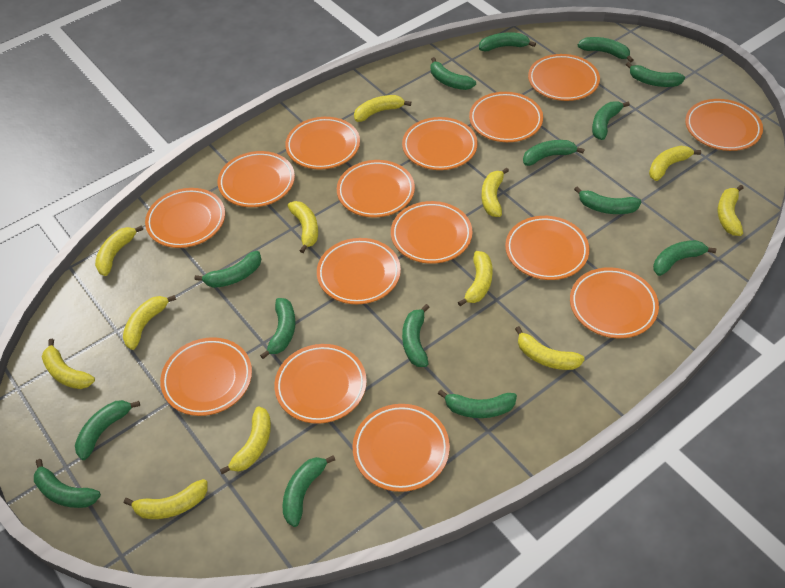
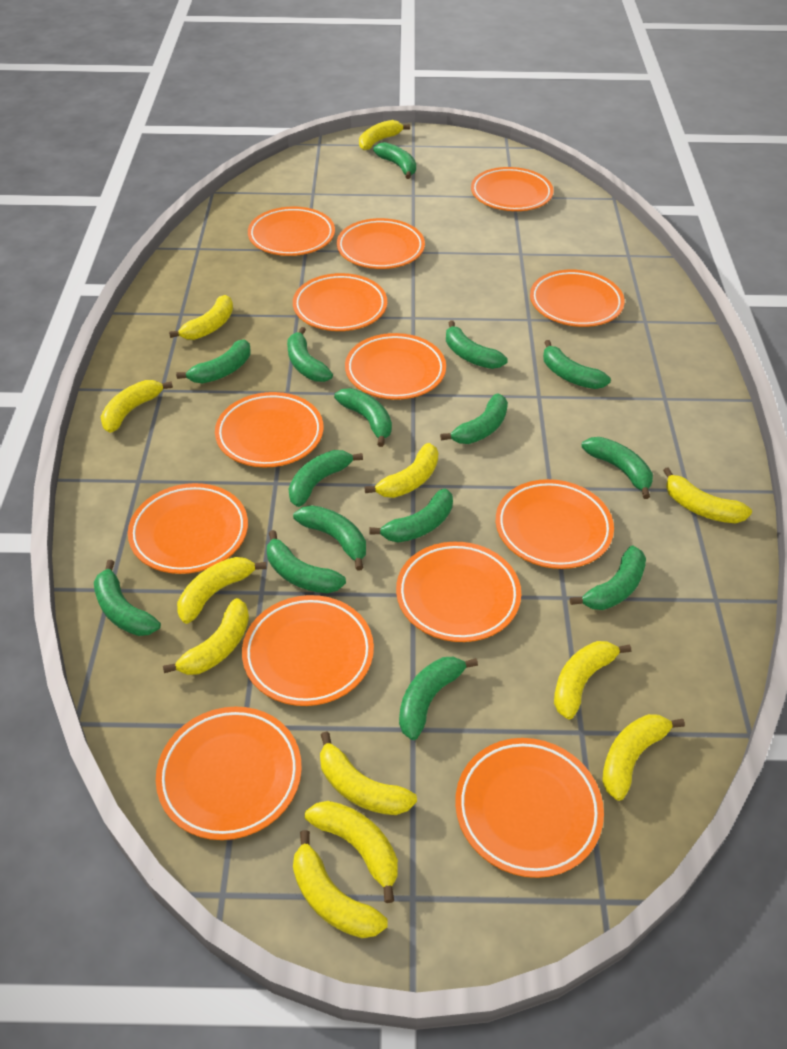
orange plate: 15 -> 13

